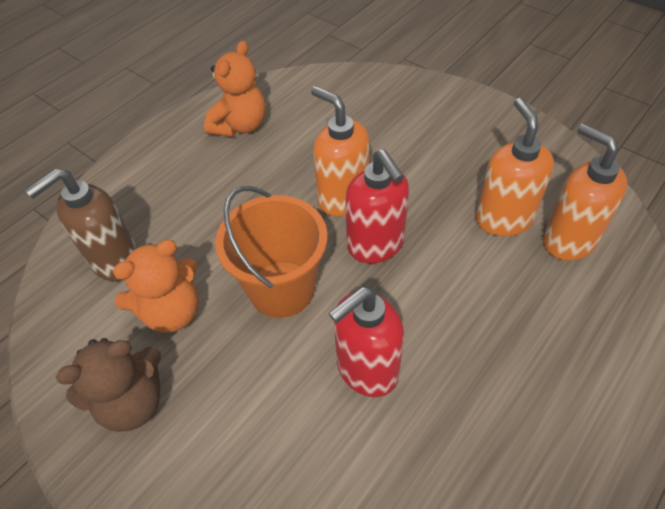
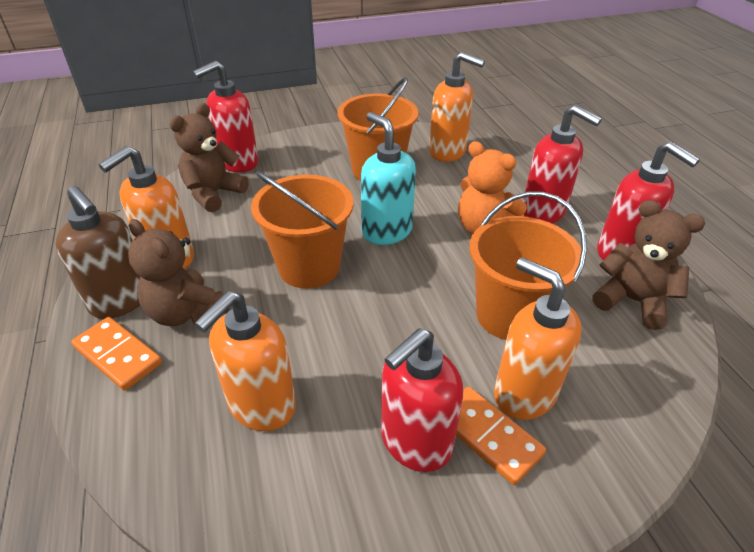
brown teddy bear: 1 -> 3
orange bucket: 1 -> 3
orange domino: 0 -> 2
orange soap dispenser: 3 -> 4
orange teddy bear: 2 -> 1
red soap dispenser: 2 -> 4
turquoise soap dispenser: 0 -> 1

